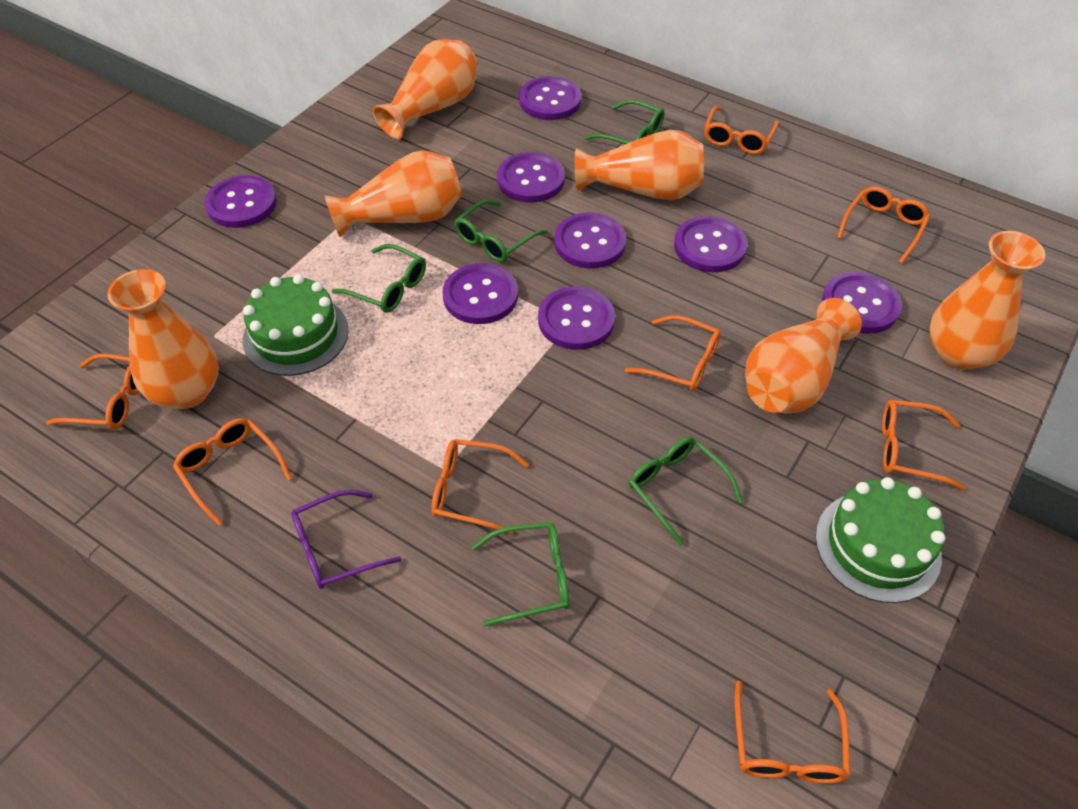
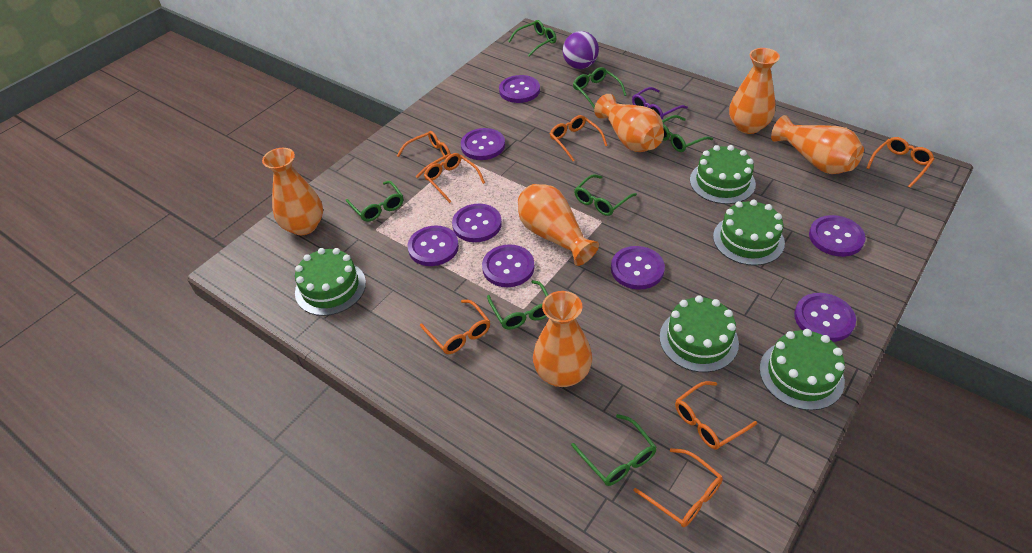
green cake: 2 -> 5
green glasses: 5 -> 7
orange glasses: 8 -> 7
purple ball: 0 -> 1

